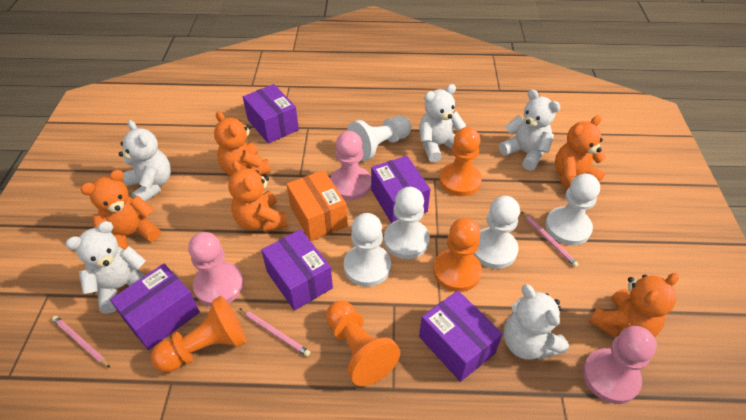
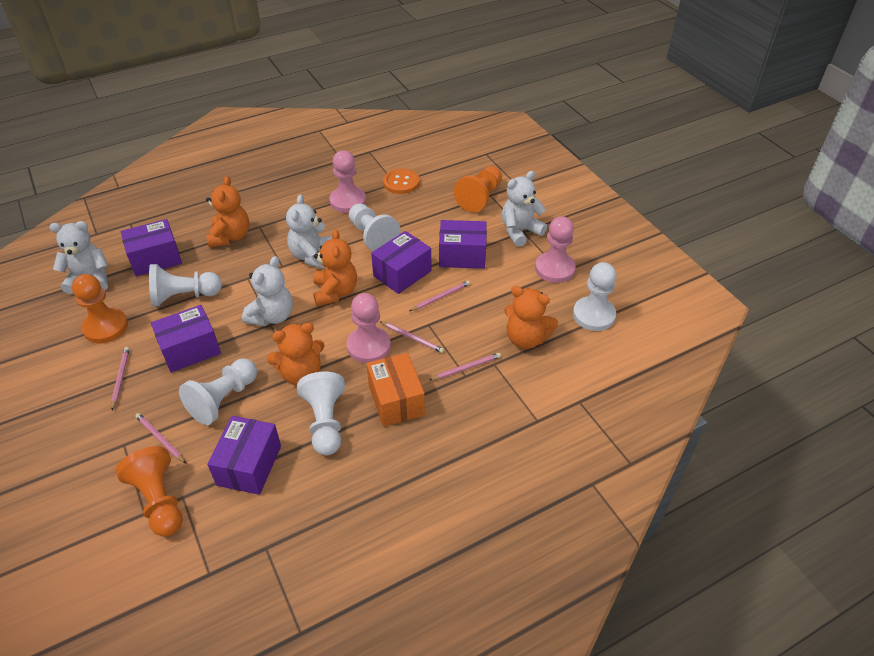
orange button: 0 -> 1
orange pawn: 4 -> 3
orange teddy bear: 5 -> 4
pink pencil: 3 -> 5
white teddy bear: 5 -> 4

